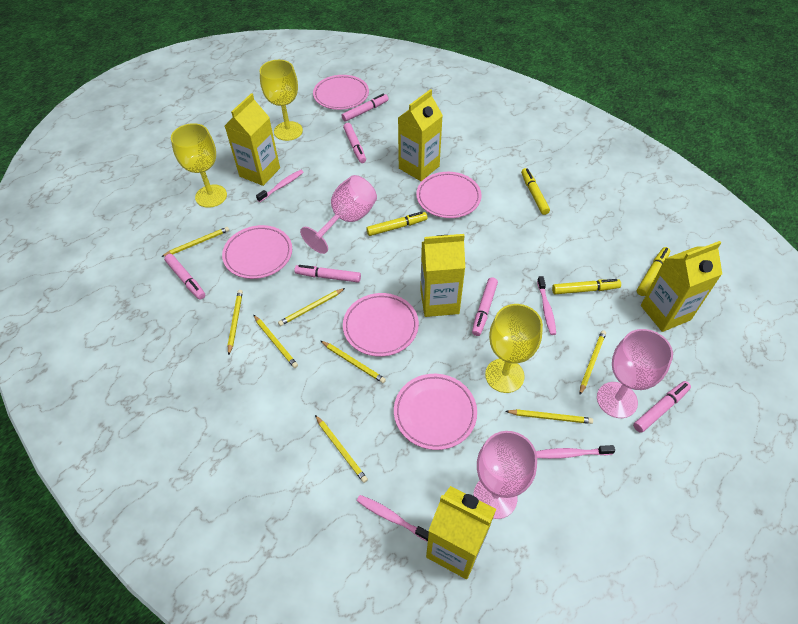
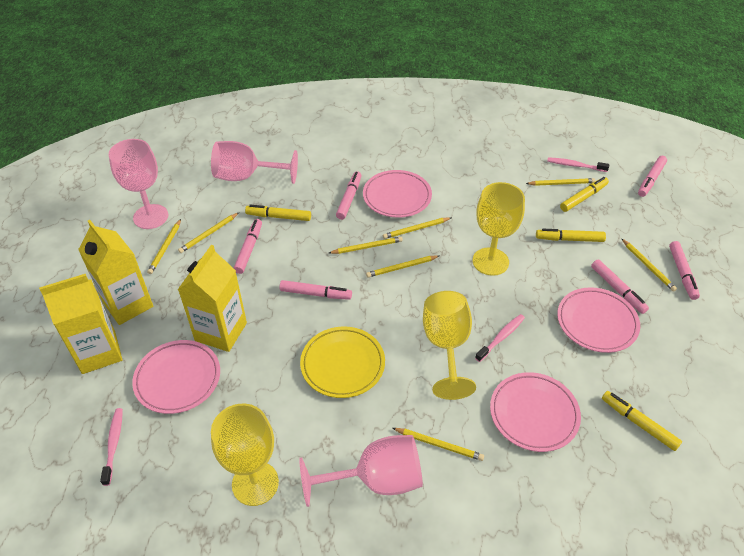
pink plate: 5 -> 4
pink toothbrush: 4 -> 3
yellow carton: 5 -> 3
yellow plate: 0 -> 1

